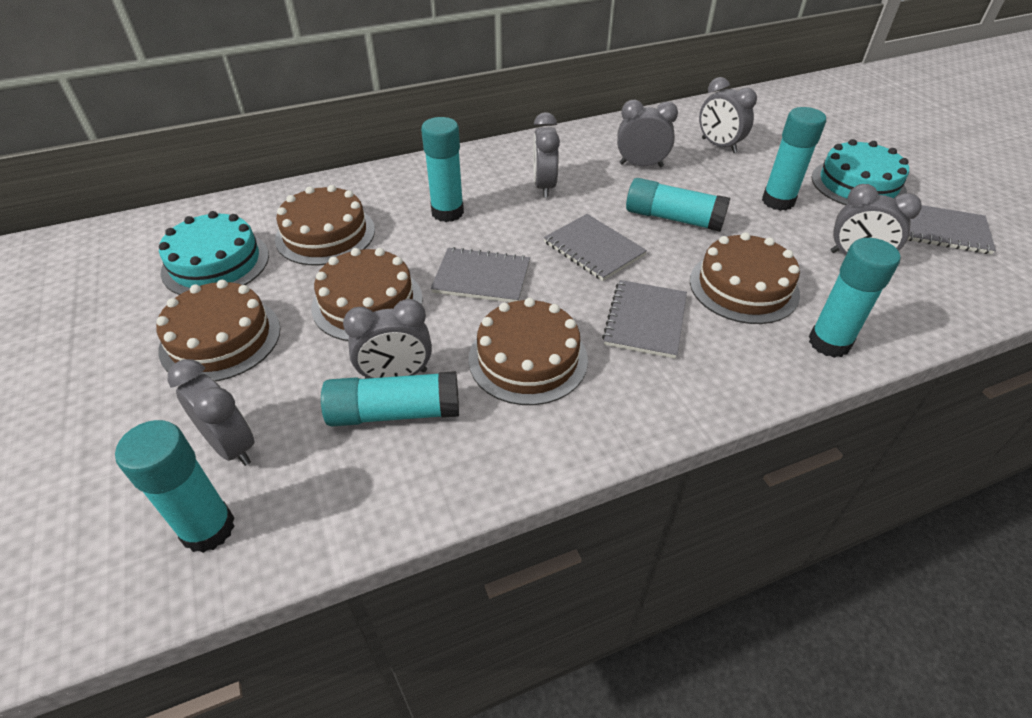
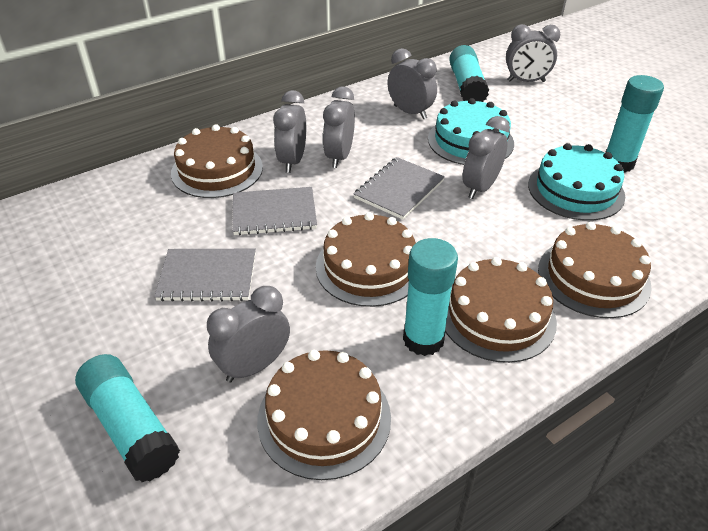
grey notebook: 4 -> 3
turquoise glue stick: 6 -> 4

